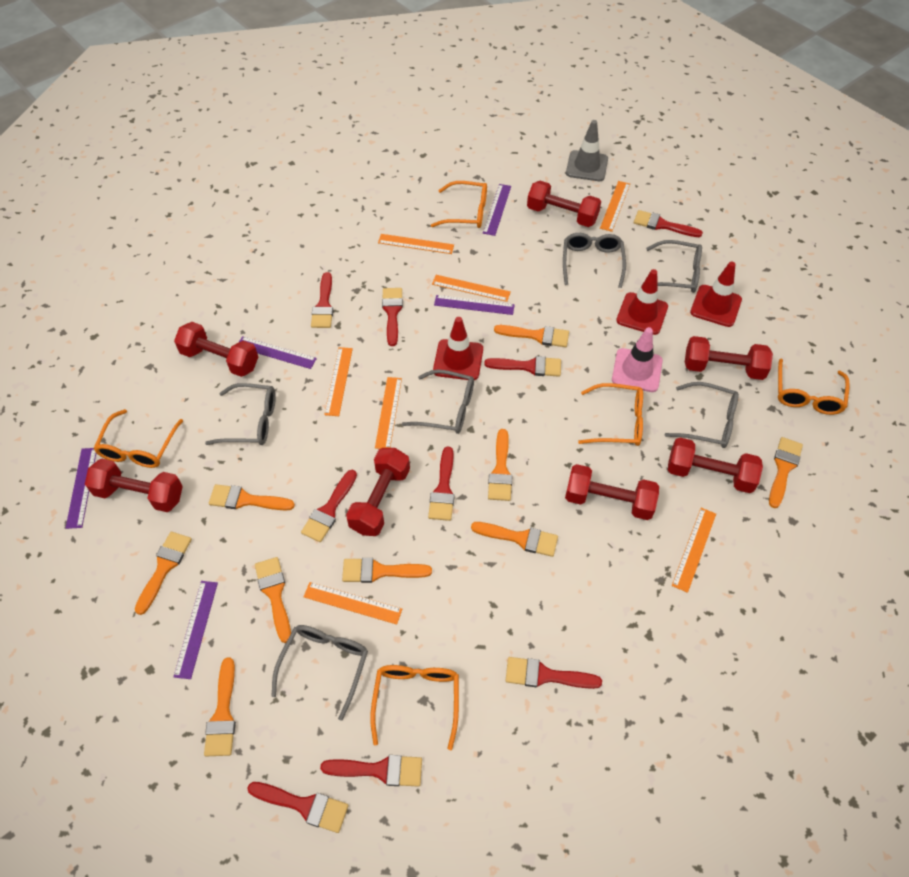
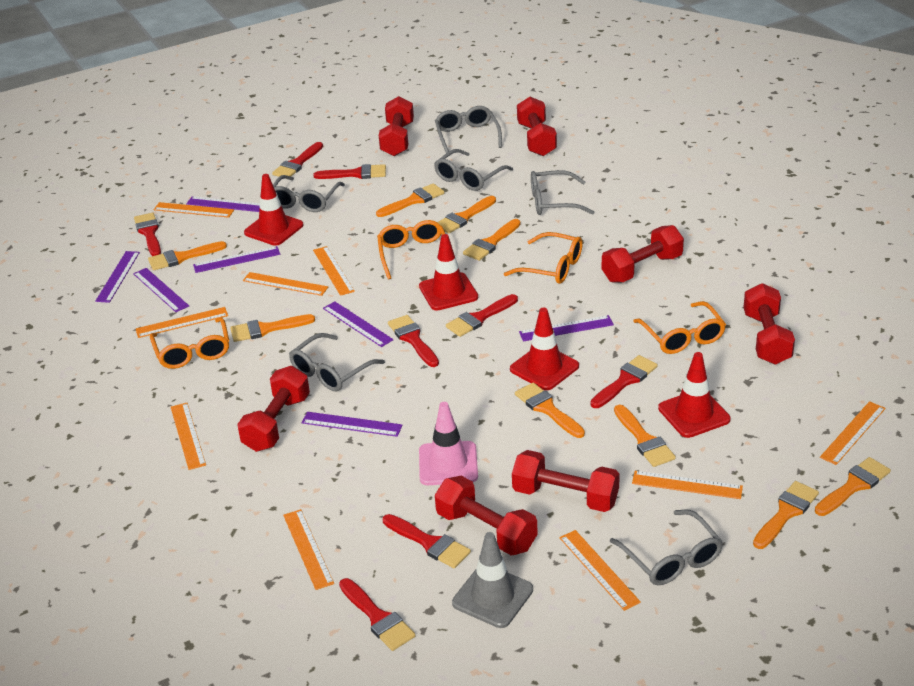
orange glasses: 5 -> 4
orange ruler: 7 -> 9
purple ruler: 5 -> 7
red brush: 9 -> 8
red traffic cone: 3 -> 4

